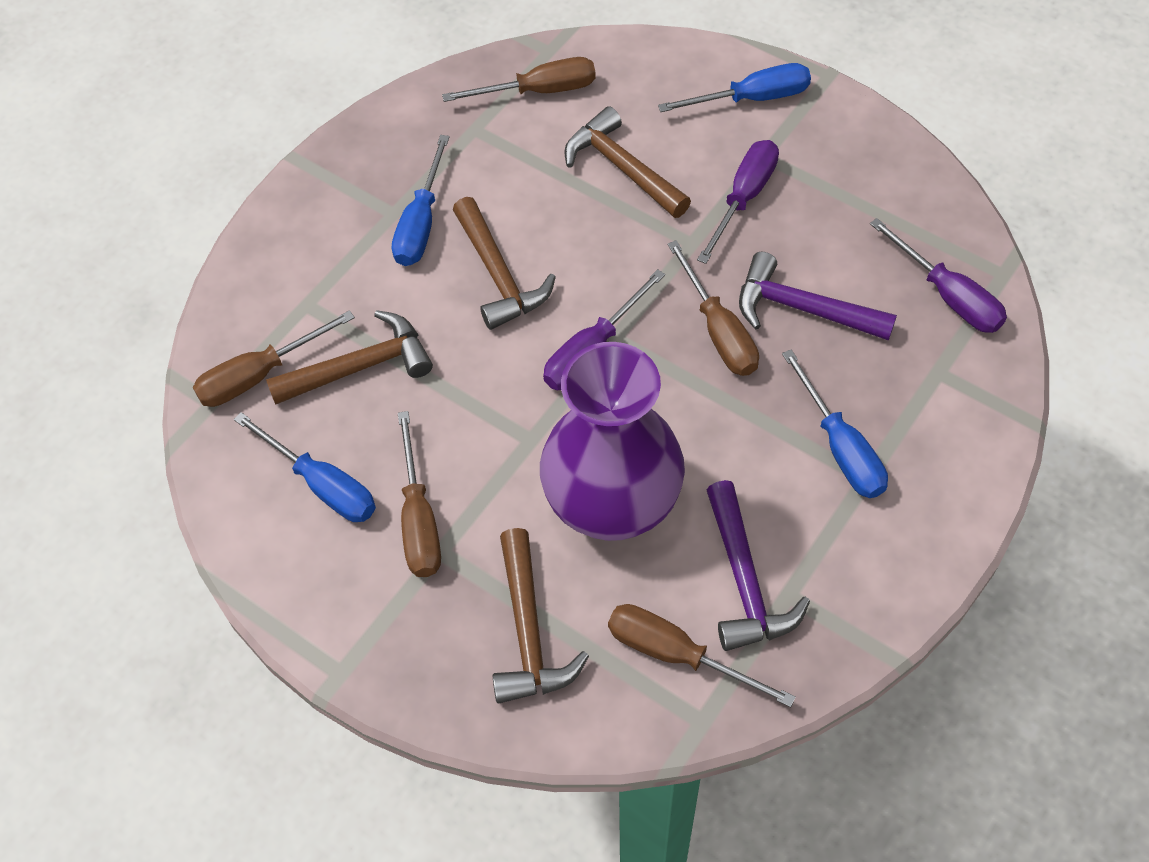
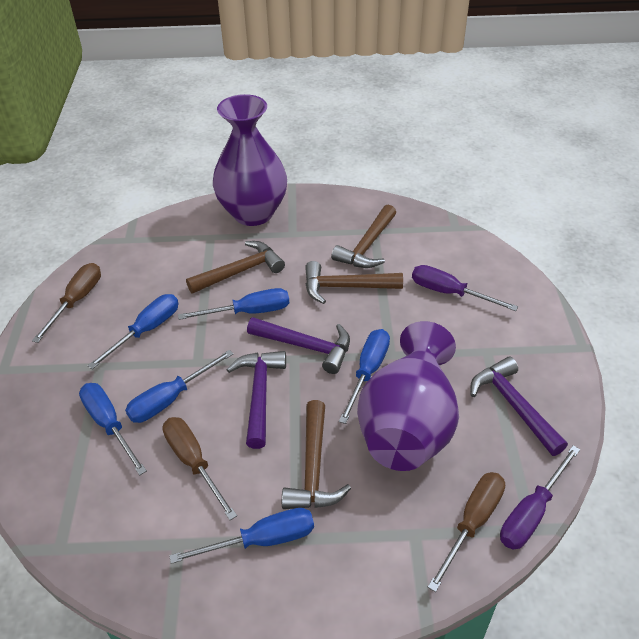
blue screwdriver: 4 -> 6
brown screwdriver: 5 -> 3
purple hammer: 2 -> 3
purple screwdriver: 3 -> 2
purple vase: 1 -> 2

